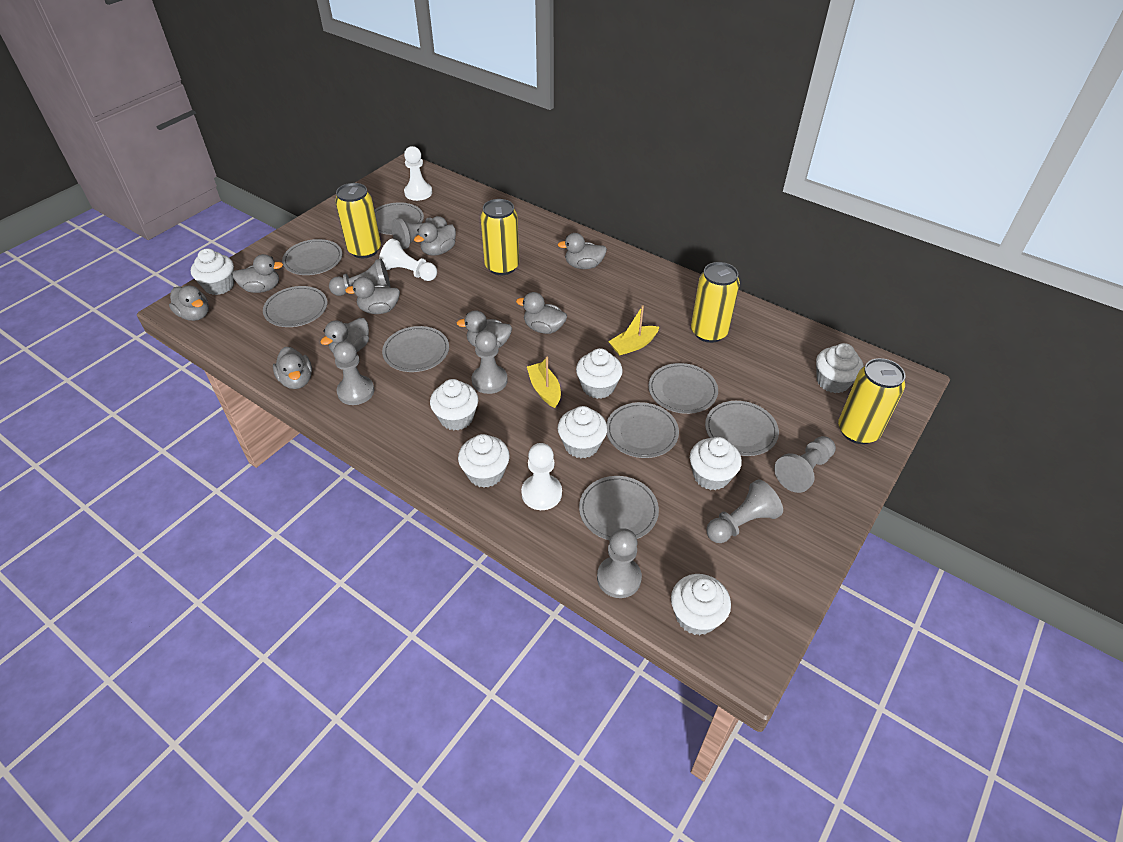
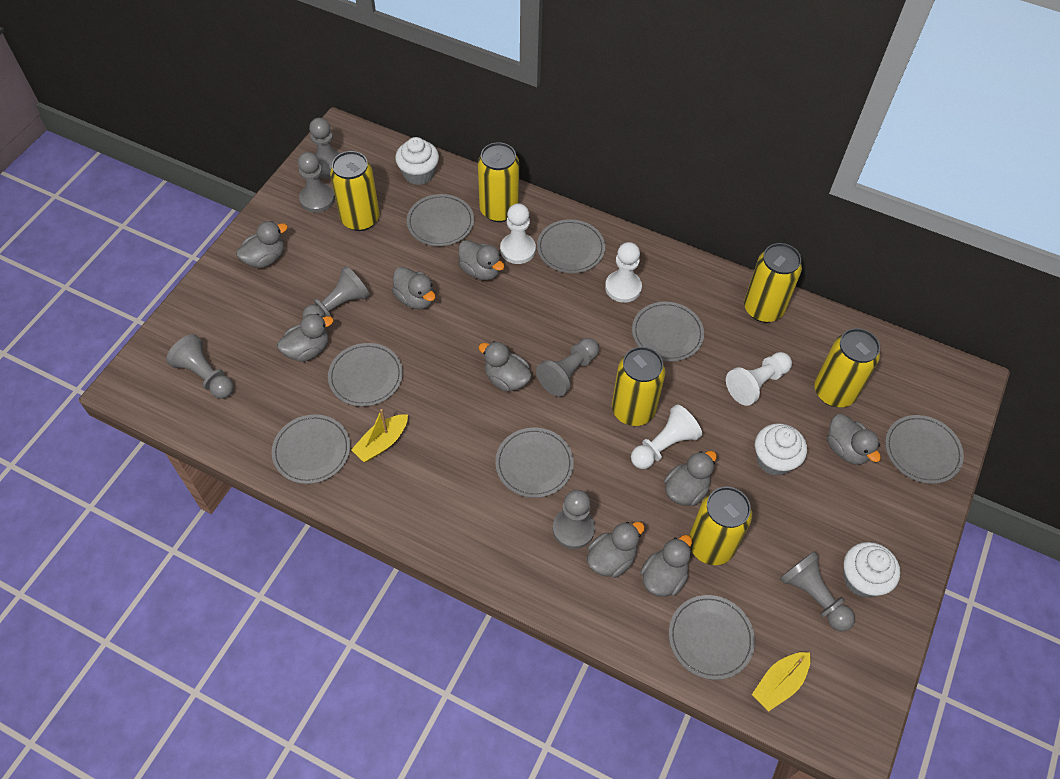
white cupcake: 8 -> 3
white pawn: 3 -> 4
yellow can: 4 -> 6

